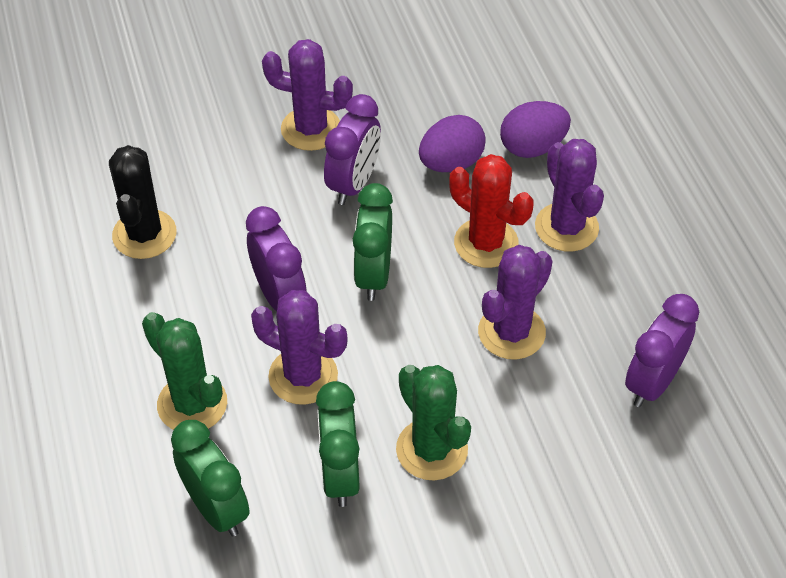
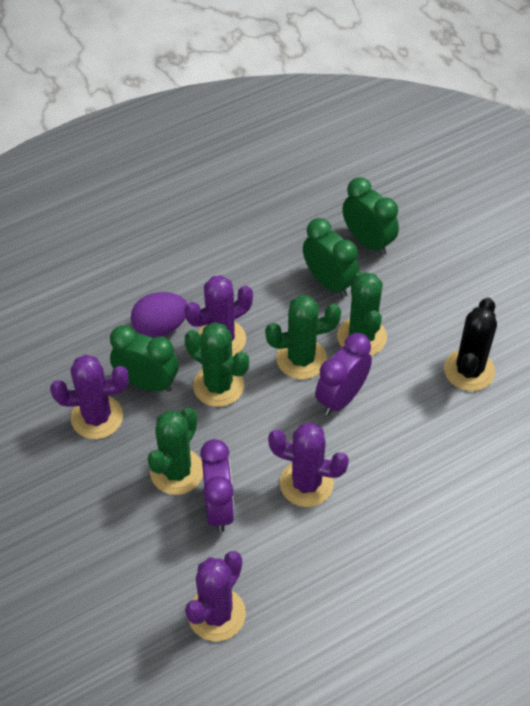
green cactus: 2 -> 4
purple clock: 3 -> 2
purple egg: 2 -> 1
red cactus: 1 -> 0

